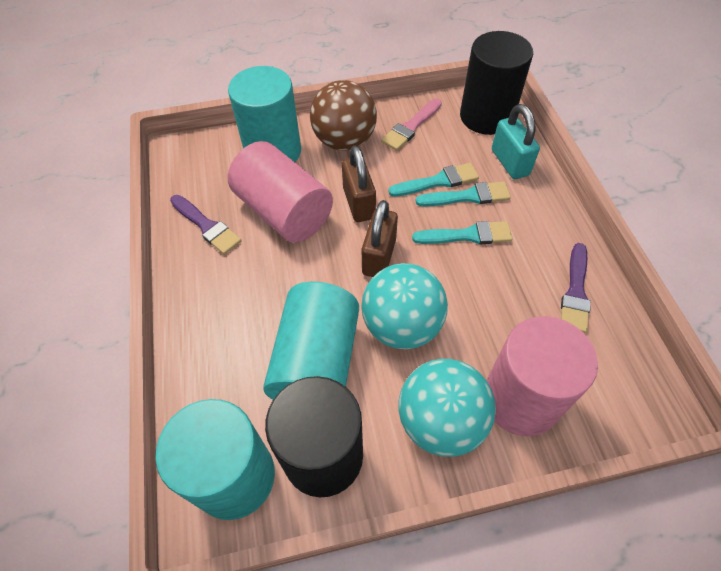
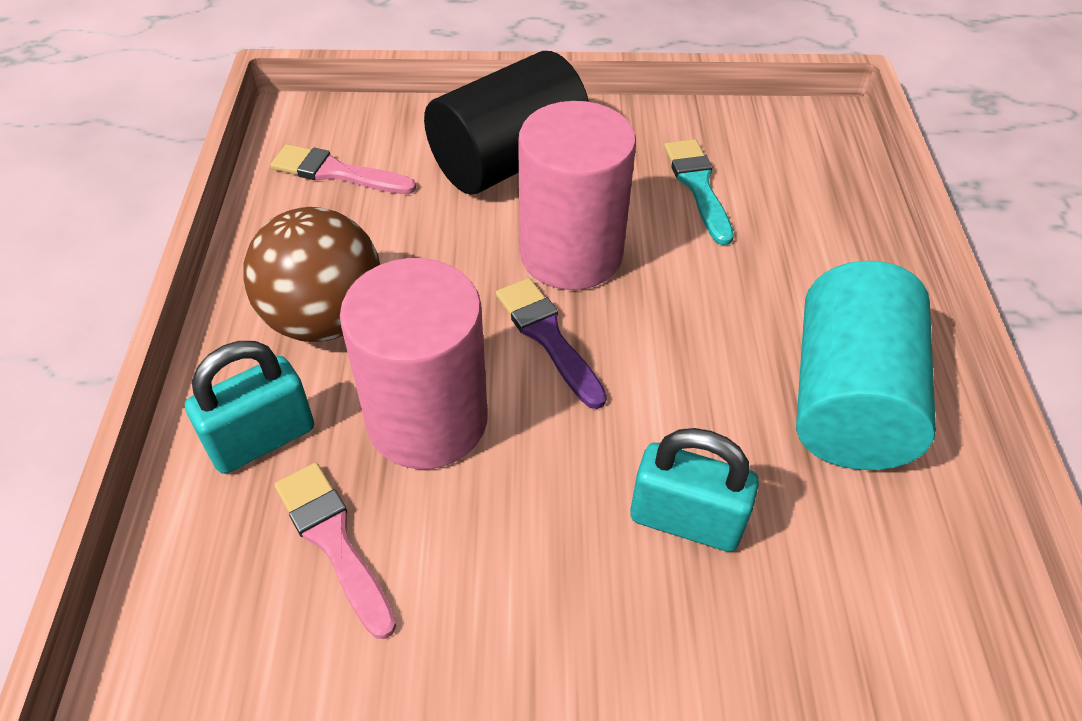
black cylinder: 2 -> 1
brown padlock: 2 -> 0
pink brush: 1 -> 2
purple brush: 2 -> 1
turquoise ball: 2 -> 0
turquoise brush: 3 -> 1
turquoise cylinder: 3 -> 1
turquoise padlock: 1 -> 2

